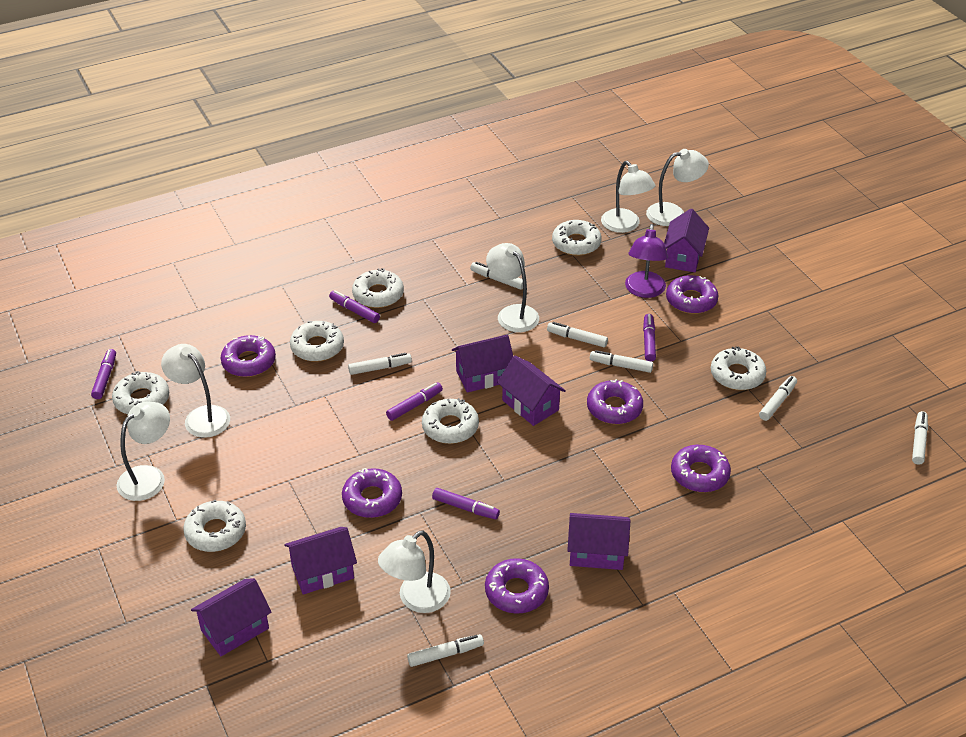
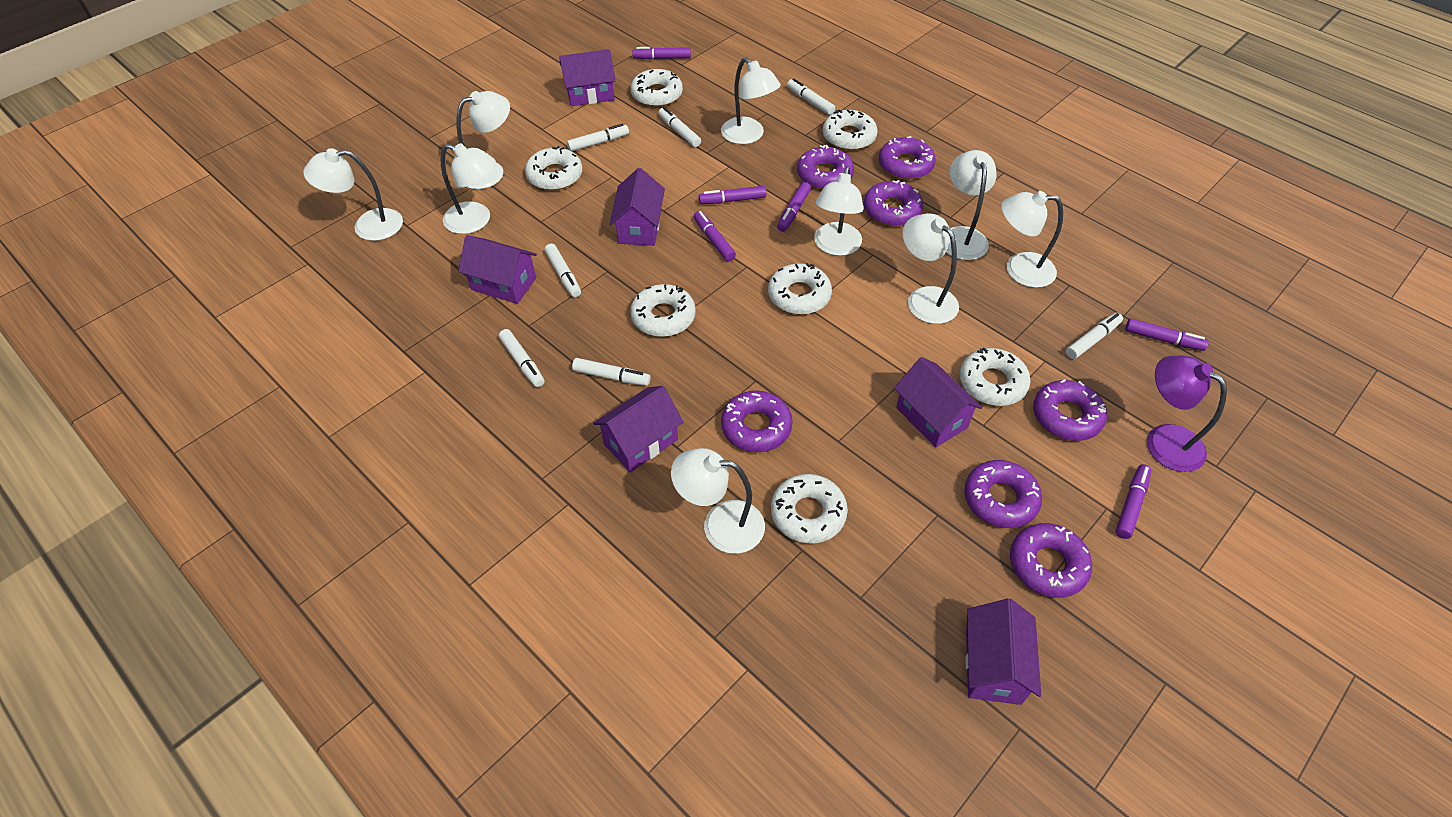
purple donut: 6 -> 7
purple marker: 5 -> 6
white lamp: 6 -> 9

